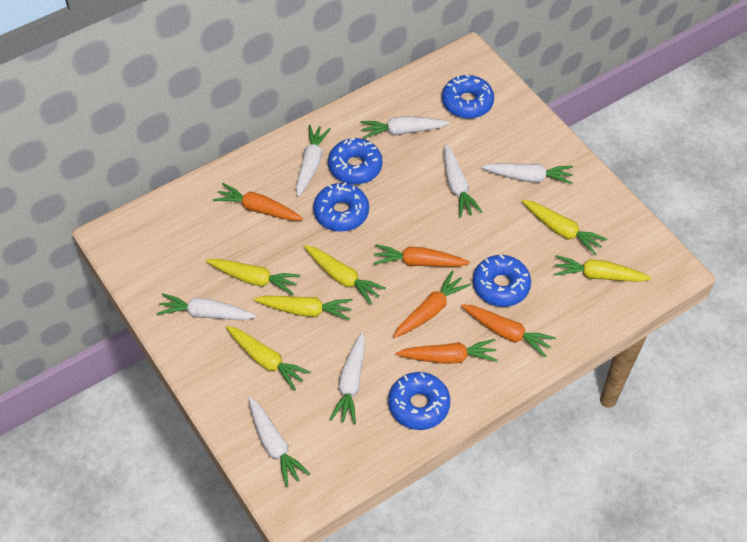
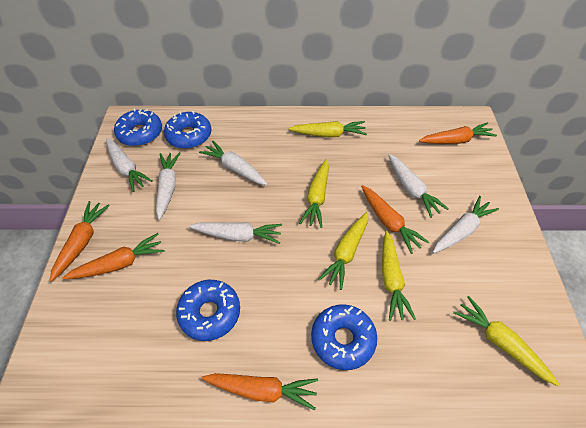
blue donut: 5 -> 4
white carrot: 7 -> 6
yellow carrot: 6 -> 5

